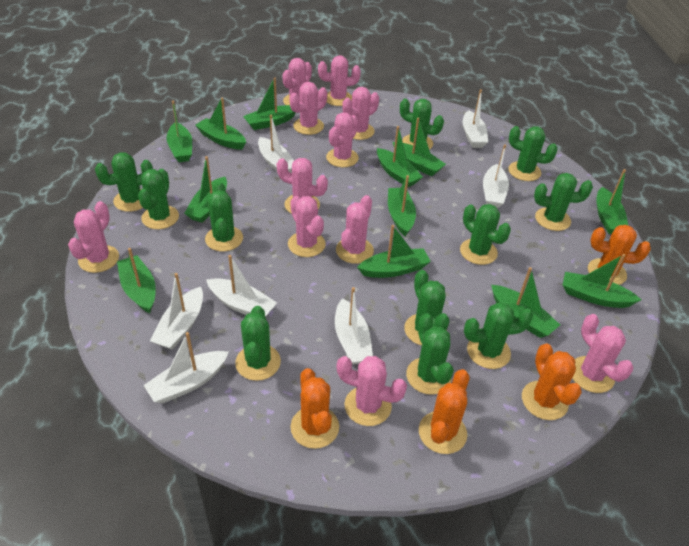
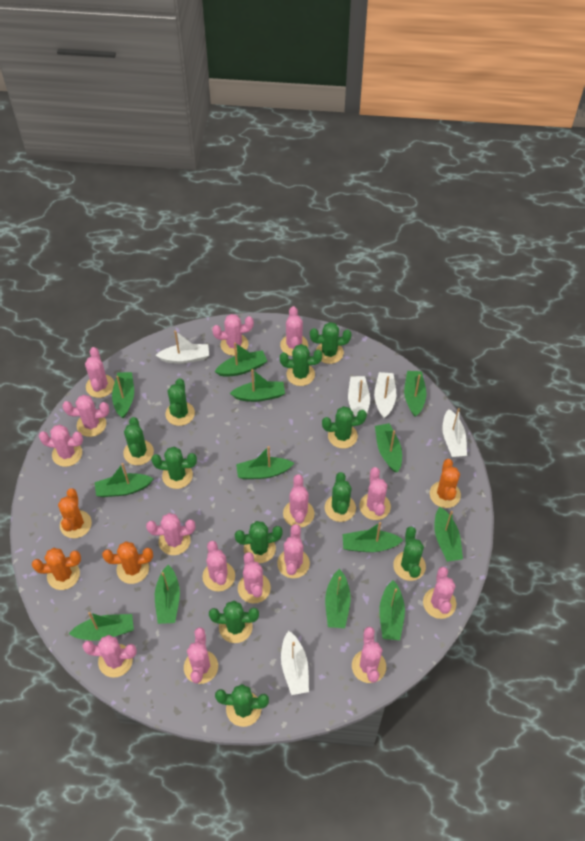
green boat: 12 -> 13
pink cactus: 11 -> 15
white boat: 7 -> 5

